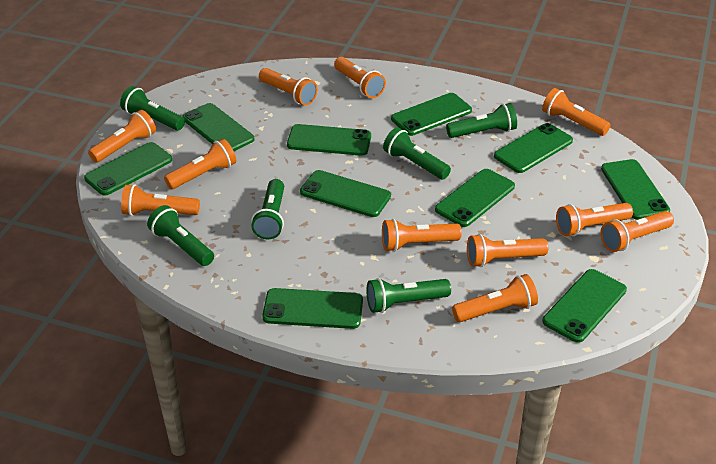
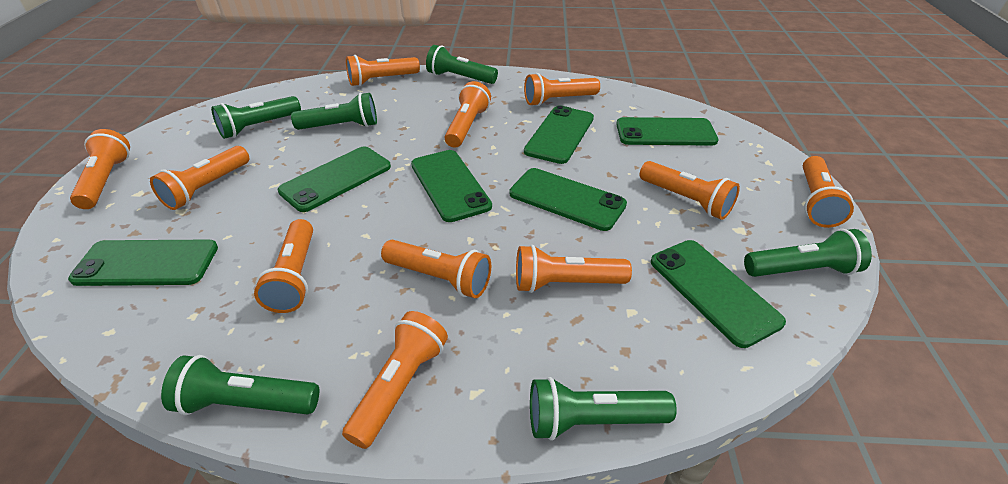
green phone: 10 -> 7

